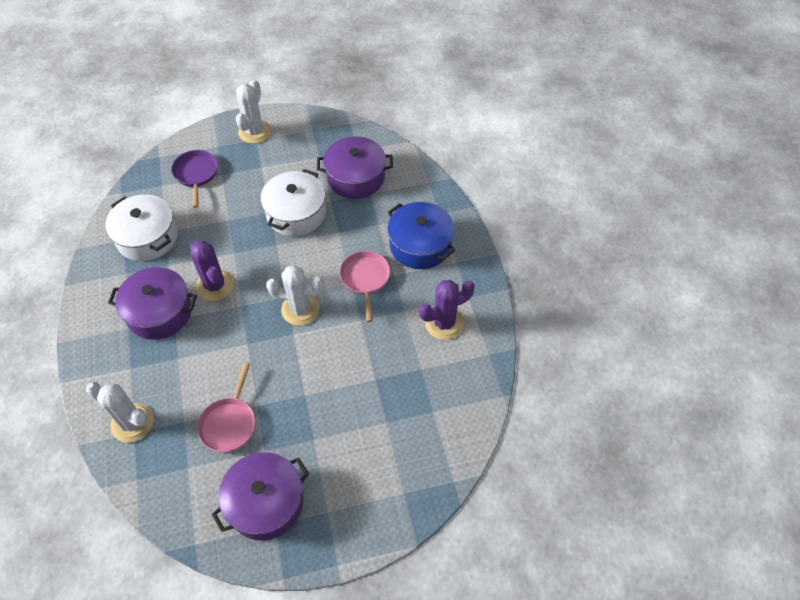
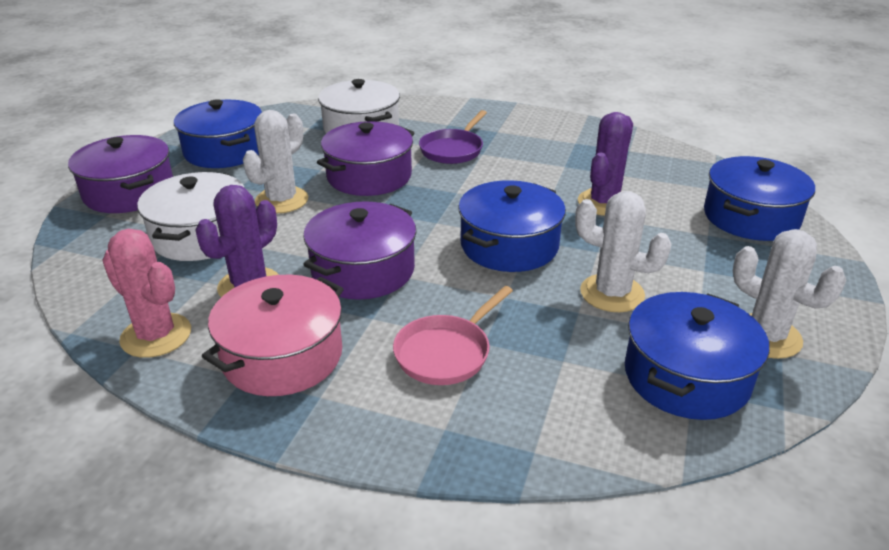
blue pot: 1 -> 4
pink cactus: 0 -> 1
pink pan: 2 -> 1
pink pot: 0 -> 1

